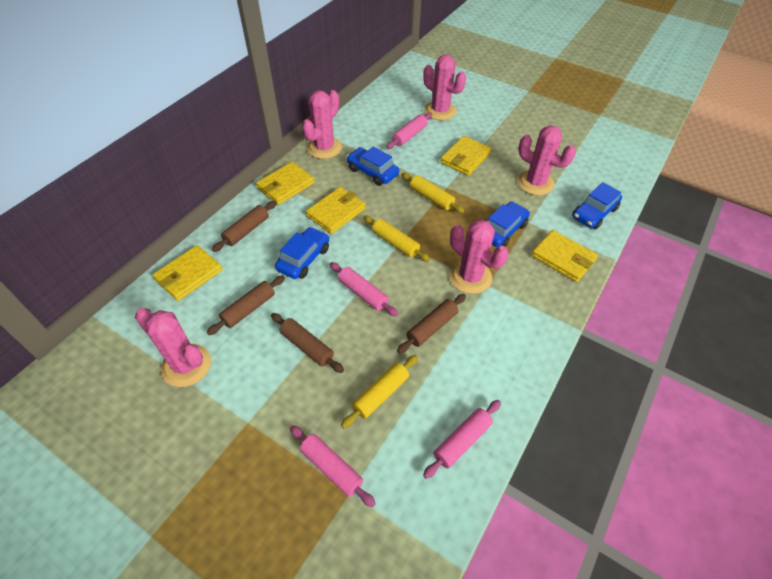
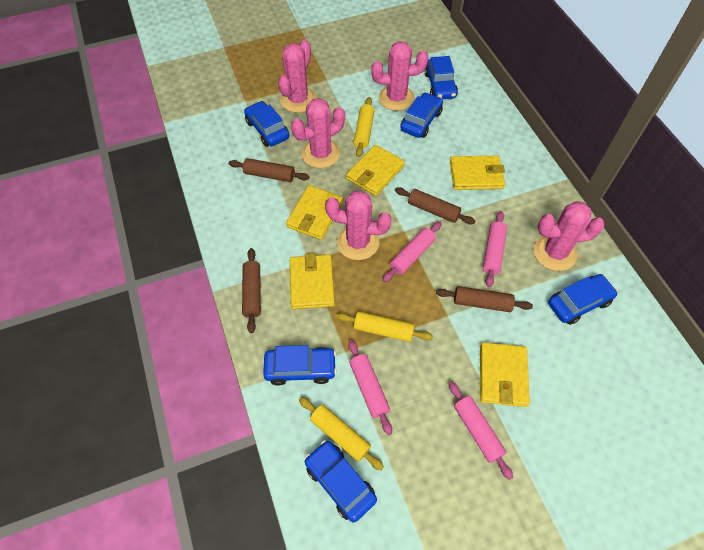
blue car: 4 -> 6

